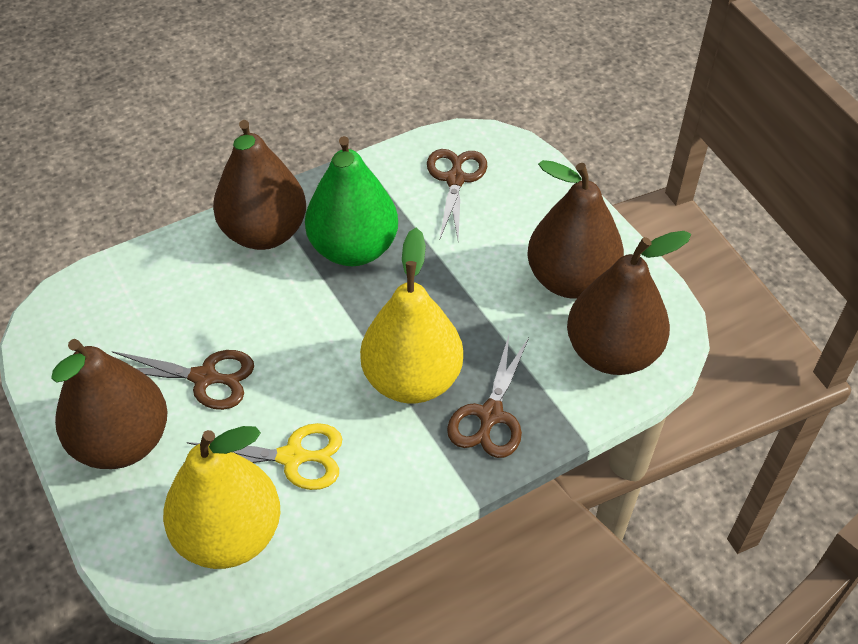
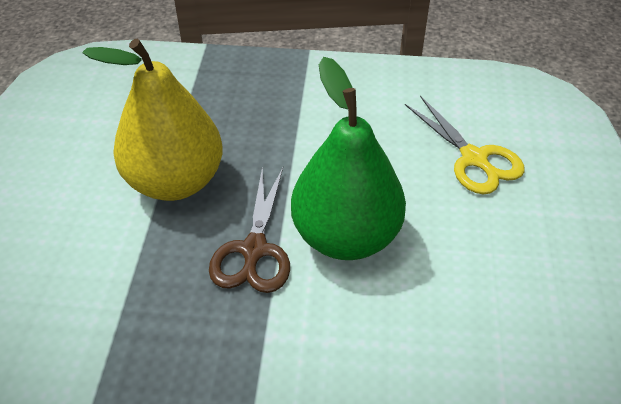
brown pear: 4 -> 0
brown scissors: 3 -> 1
yellow pear: 2 -> 1

